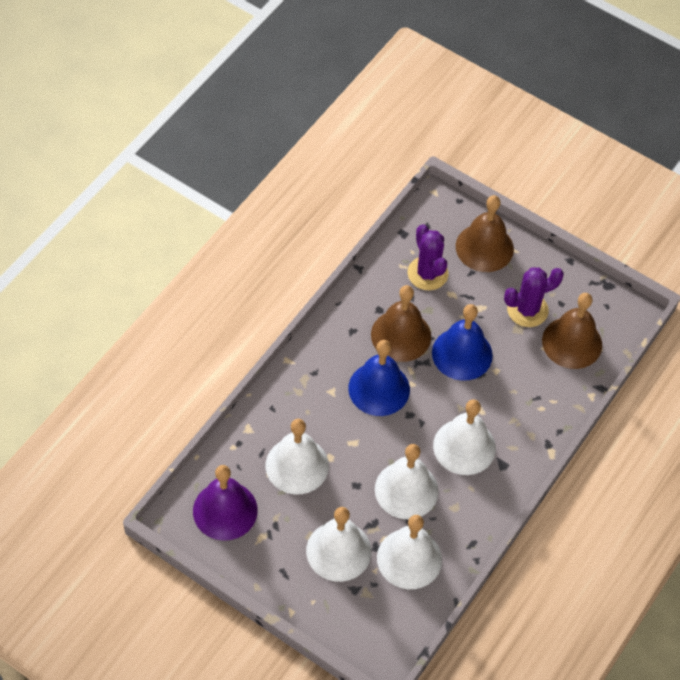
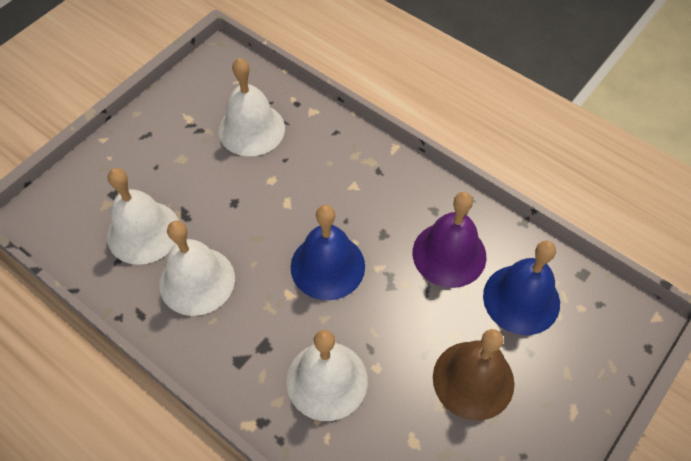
brown bell: 3 -> 1
purple cactus: 2 -> 0
white bell: 5 -> 4

